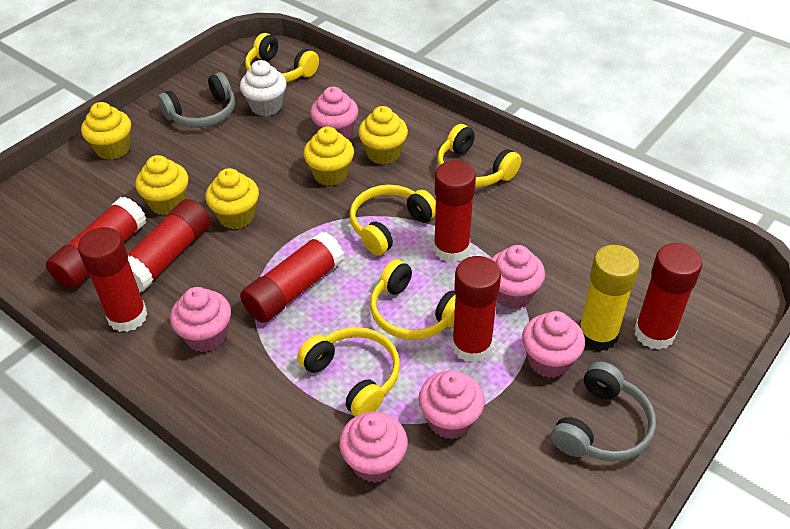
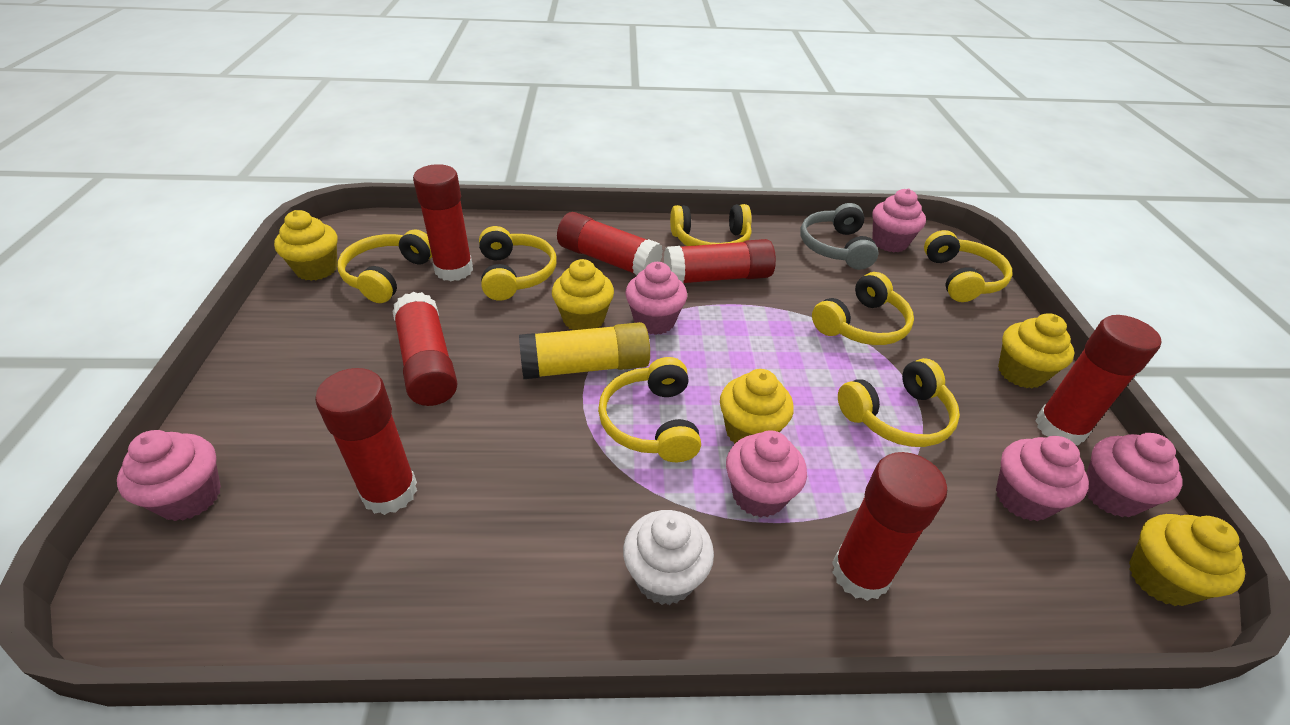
grey headphones: 2 -> 1
yellow headphones: 5 -> 7

